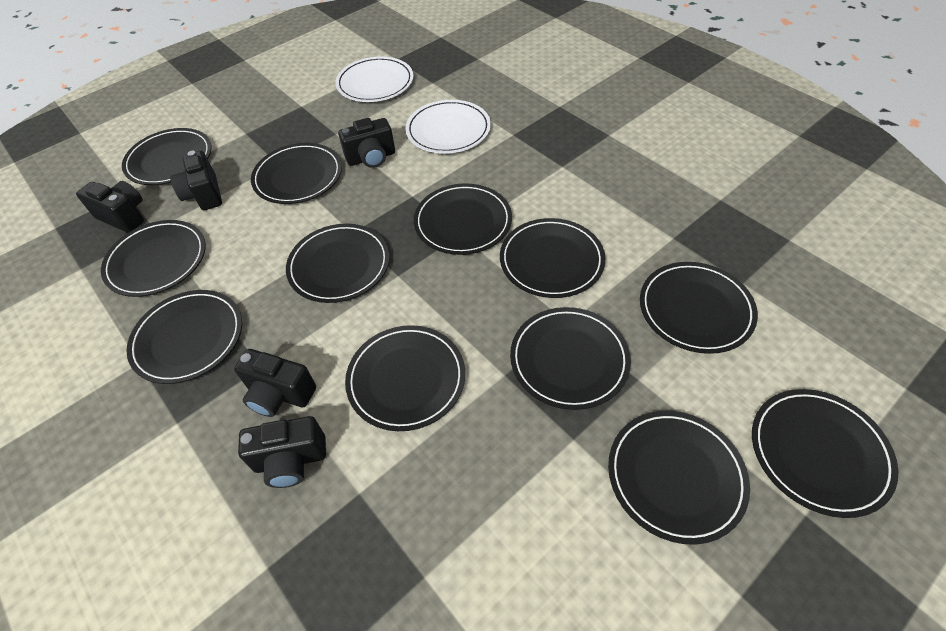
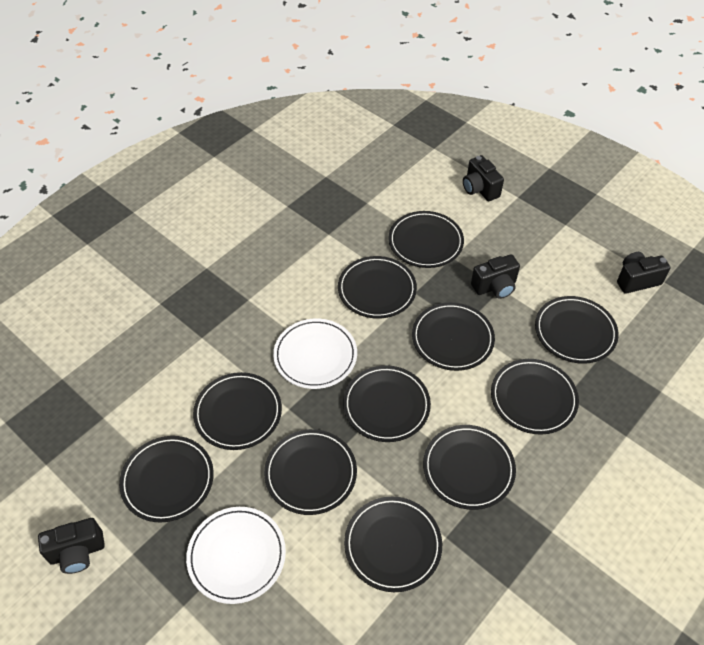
black camera: 5 -> 4
black plate: 12 -> 11

